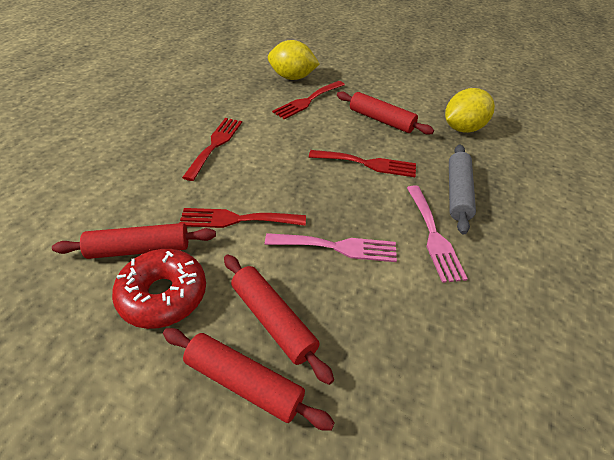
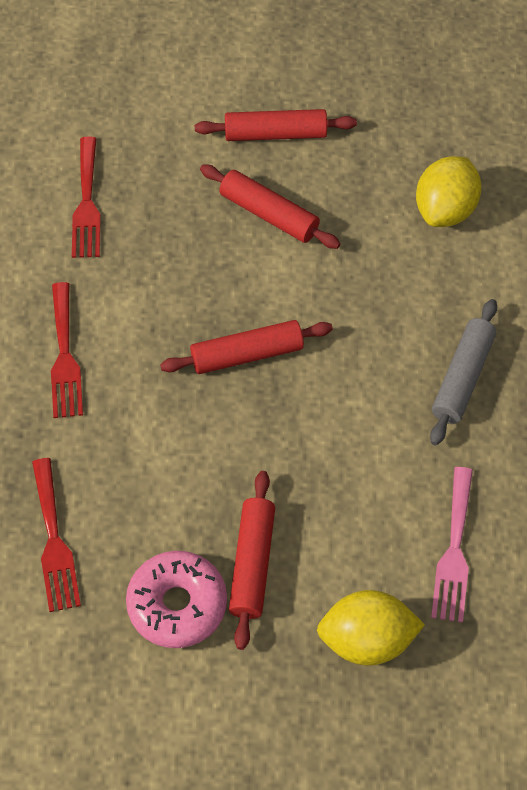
pink donut: 0 -> 1
pink fork: 2 -> 1
red donut: 1 -> 0
red fork: 4 -> 3

